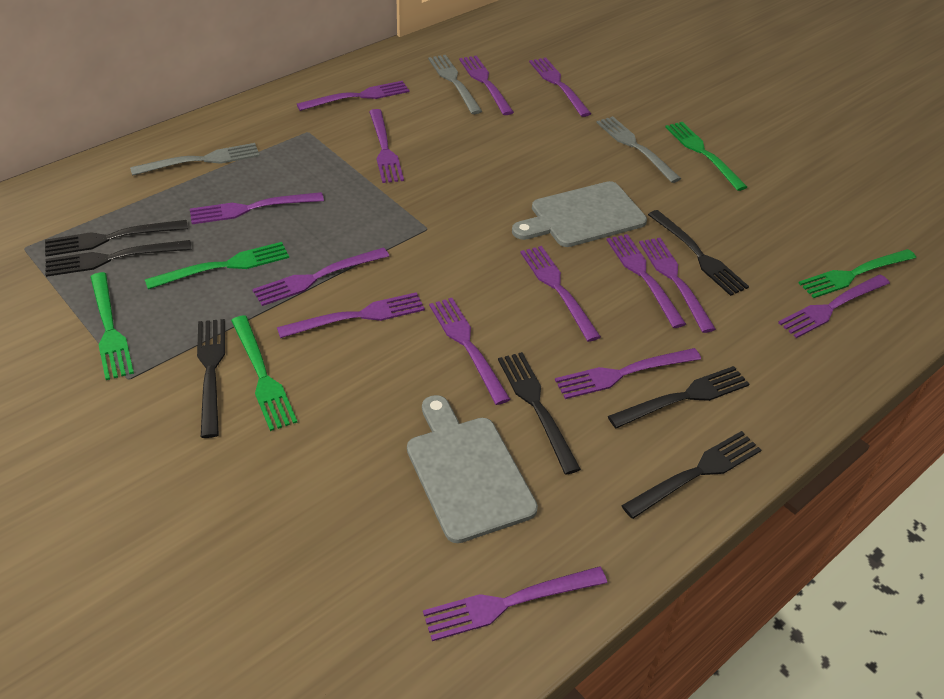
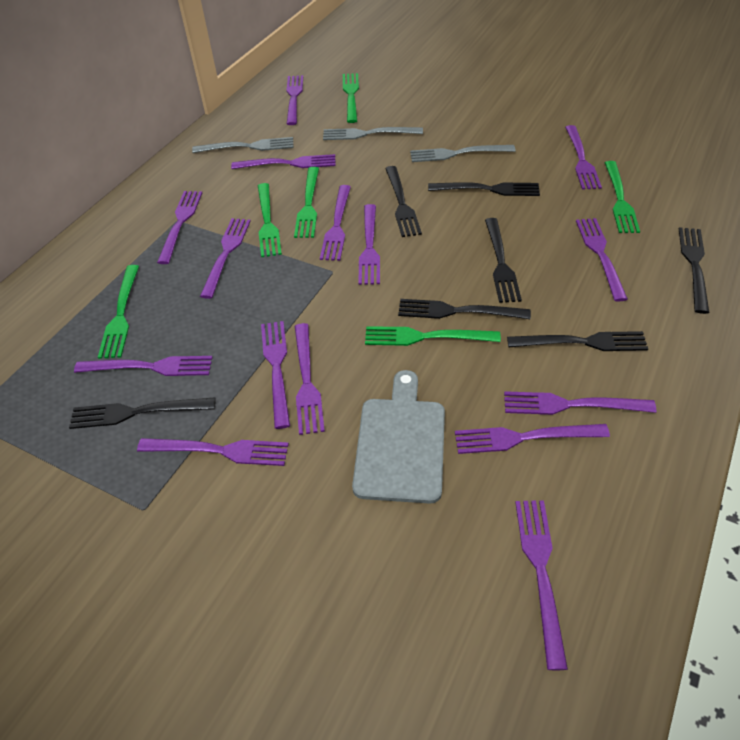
green fork: 5 -> 6
grey cutting board: 2 -> 1
purple fork: 14 -> 15

